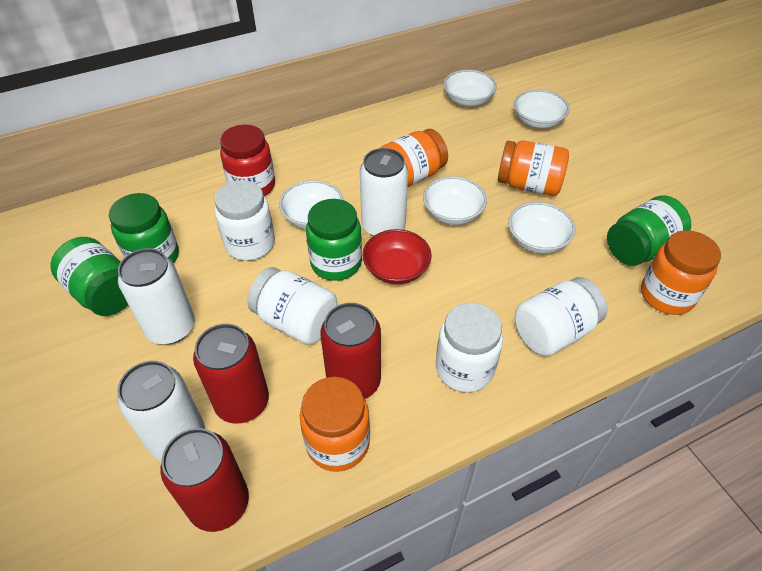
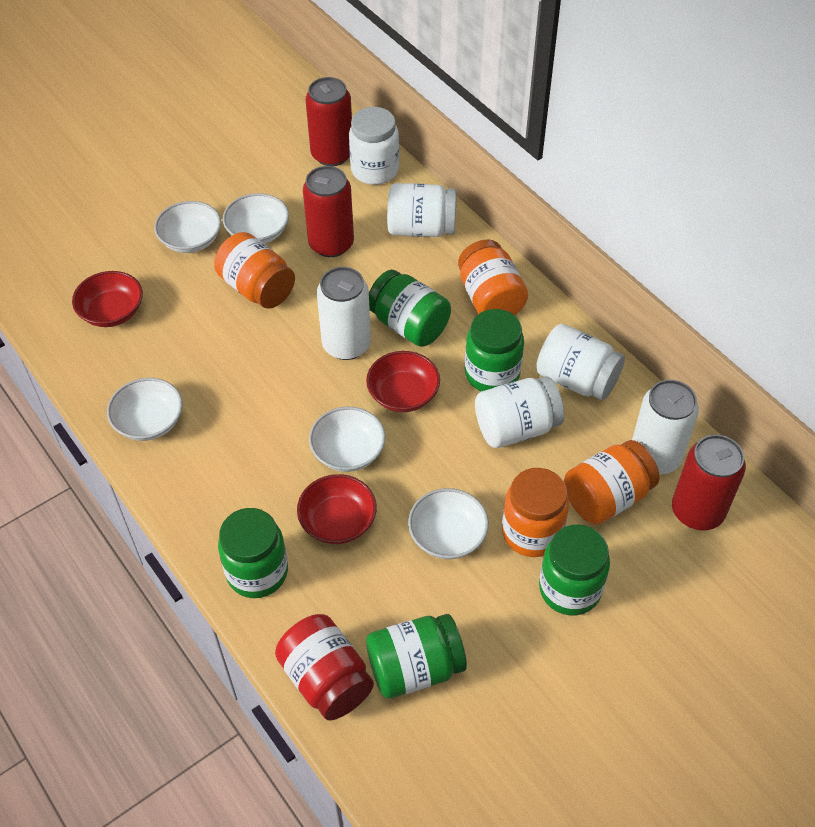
green jar: 4 -> 5
red bowl: 1 -> 3
white can: 3 -> 2

